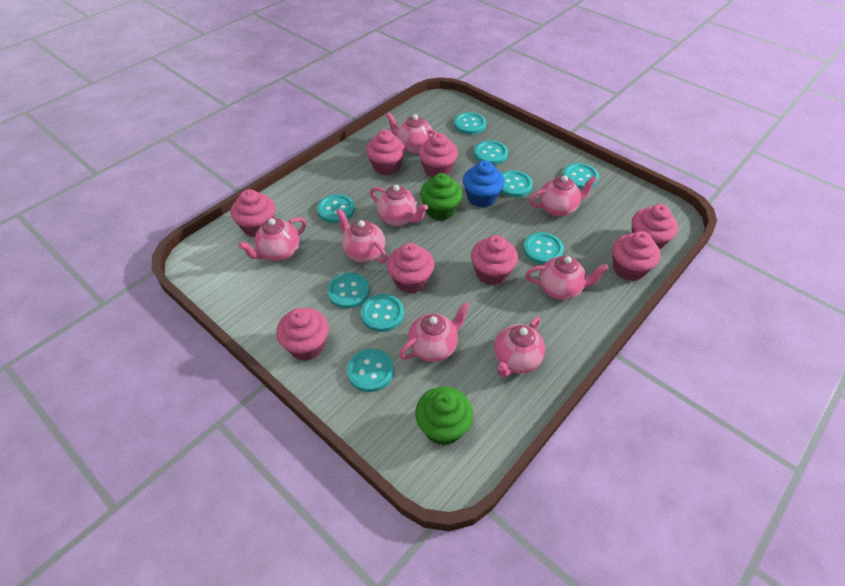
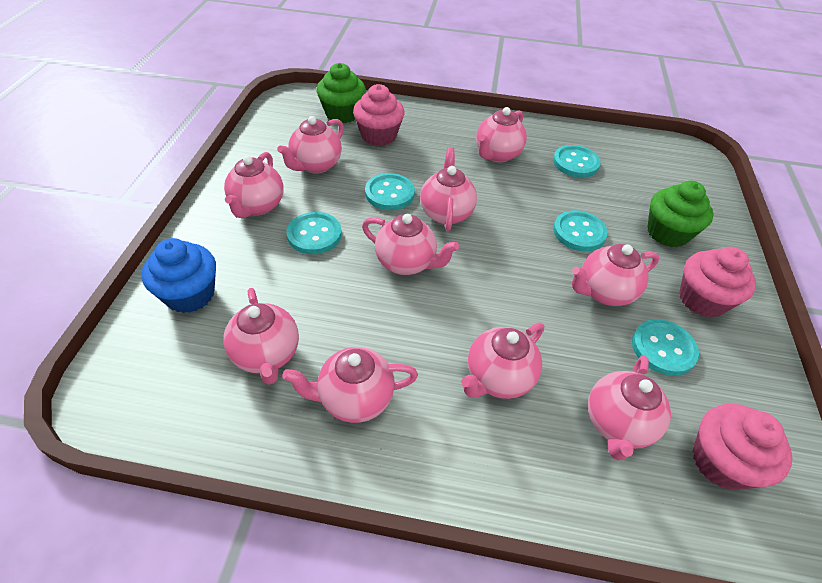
pink cupcake: 8 -> 3
pink teapot: 8 -> 10
turquoise button: 9 -> 5

